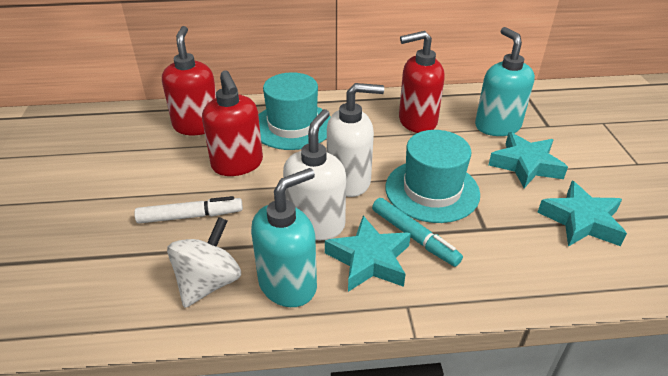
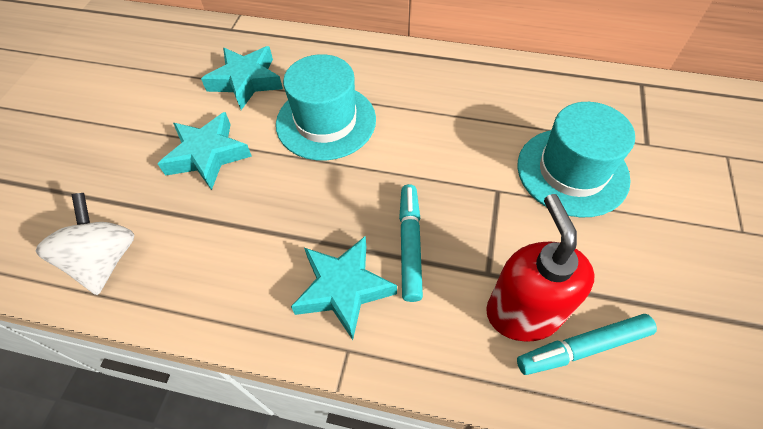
red soap dispenser: 3 -> 1
turquoise marker: 1 -> 2
turquoise soap dispenser: 2 -> 0
white marker: 1 -> 0
white soap dispenser: 2 -> 0

